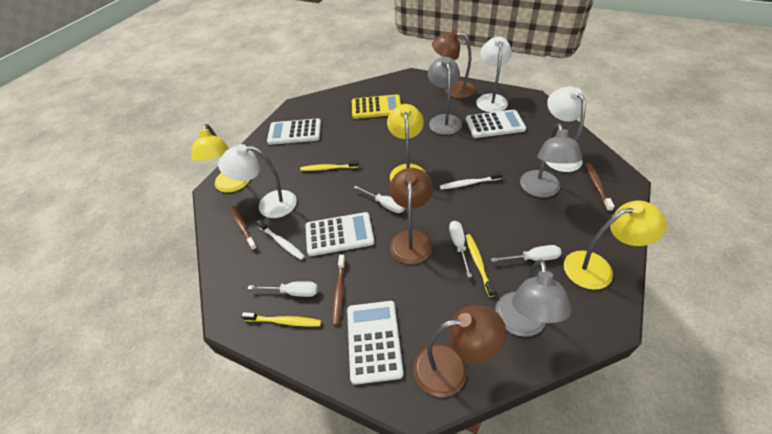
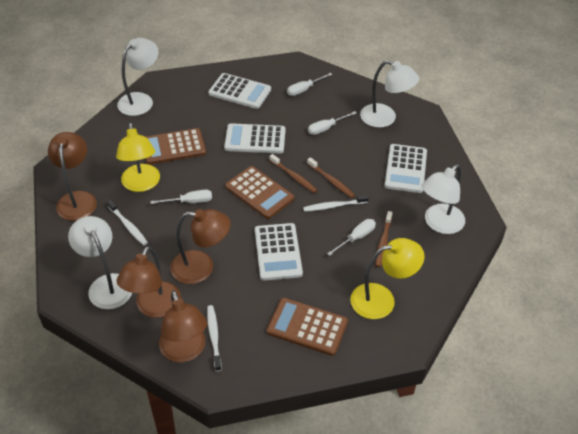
brown calculator: 0 -> 3
brown lamp: 3 -> 4
grey lamp: 3 -> 0
white lamp: 3 -> 4
white toothbrush: 2 -> 3
yellow calculator: 1 -> 0
yellow lamp: 3 -> 2
yellow toothbrush: 3 -> 0

